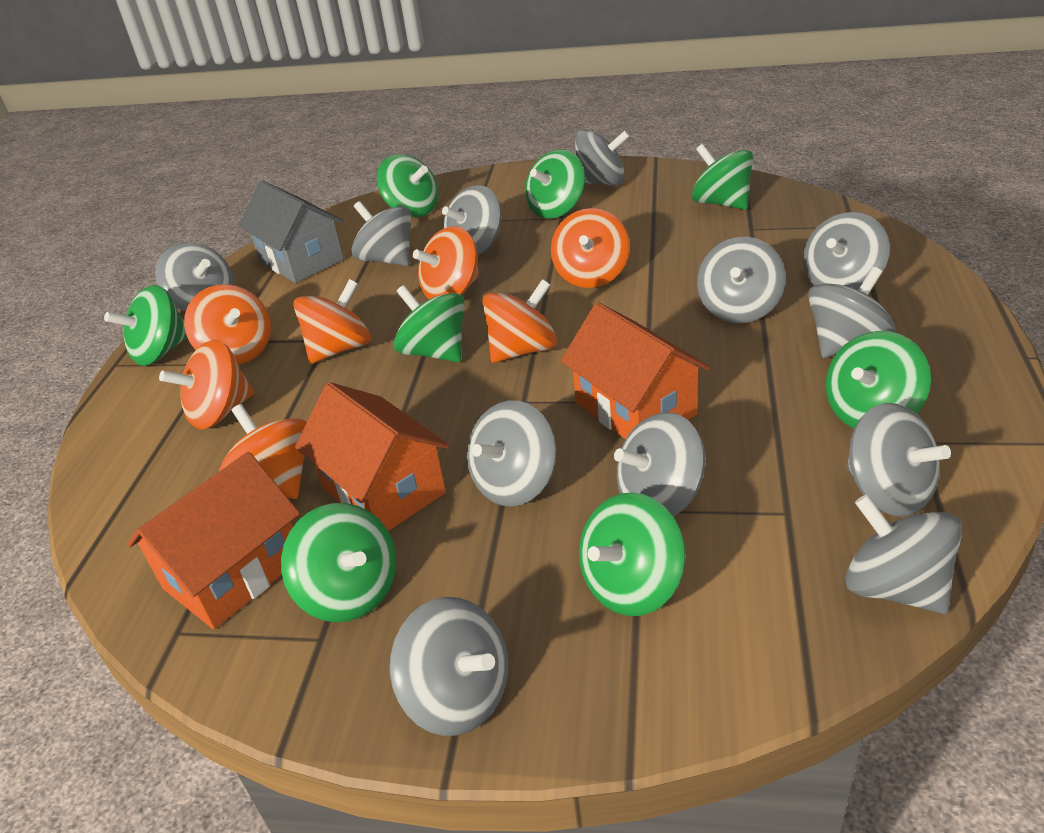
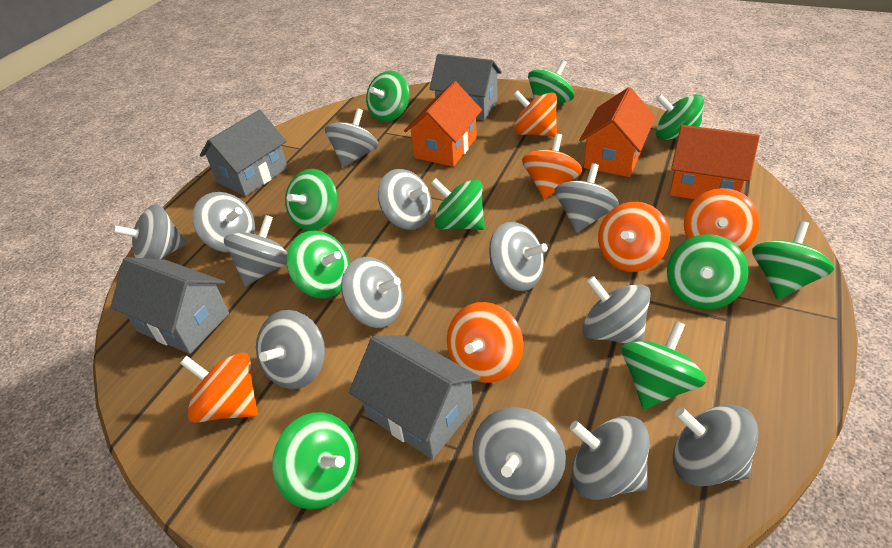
green spinning top: 8 -> 10
grey house: 1 -> 4
grey spinning top: 12 -> 13
orange spinning top: 7 -> 6

